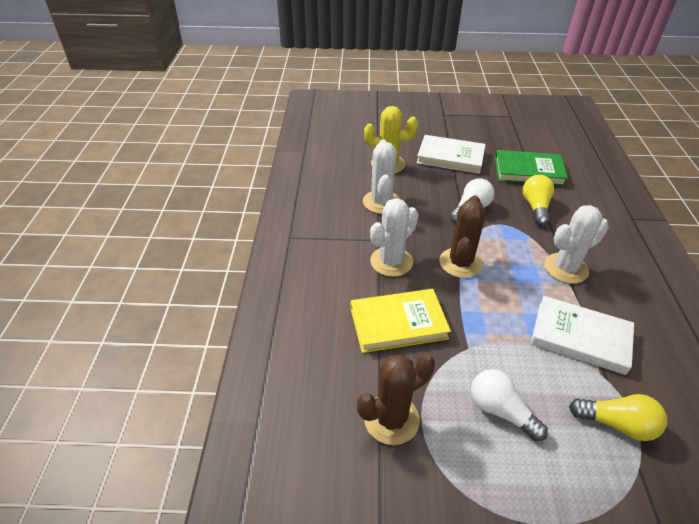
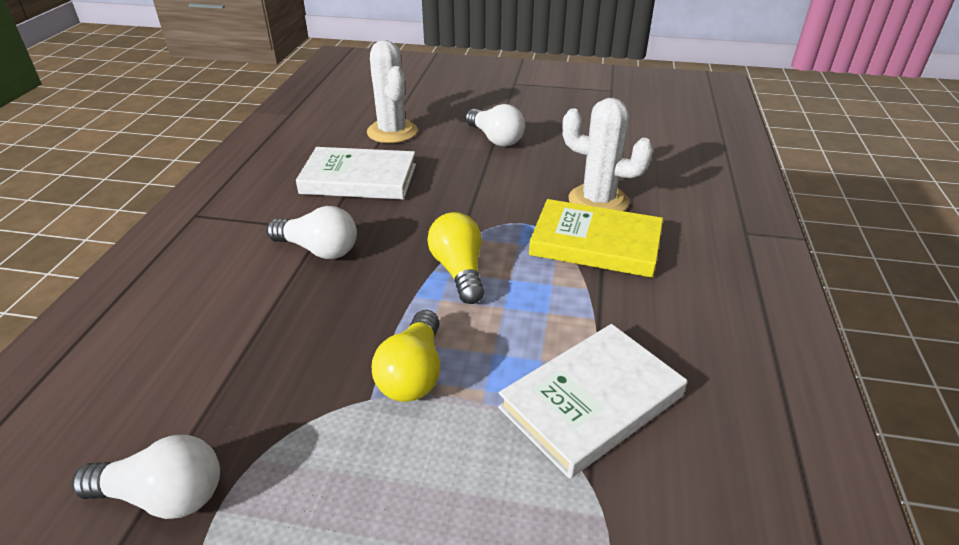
brown cactus: 2 -> 0
green book: 1 -> 0
white cactus: 3 -> 2
white light bulb: 2 -> 3
yellow cactus: 1 -> 0

